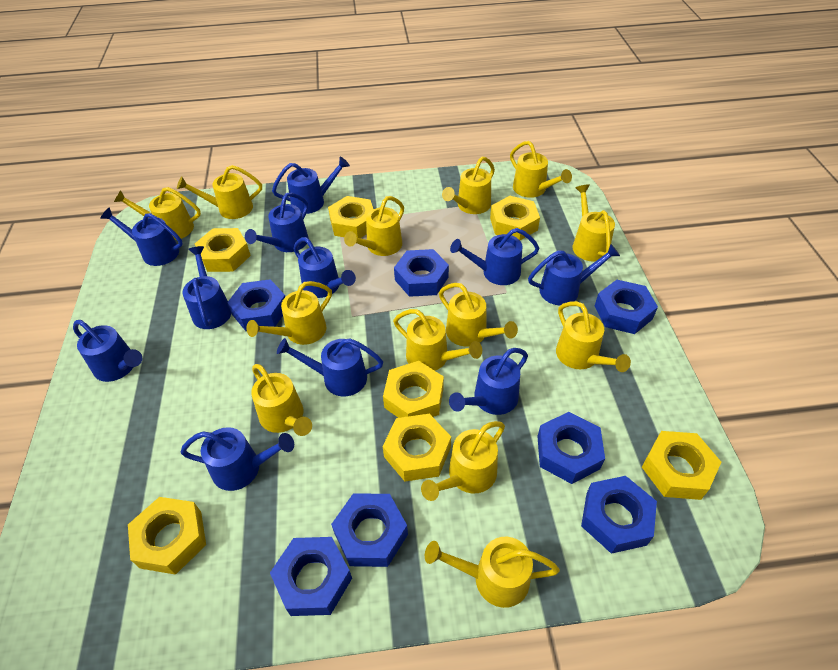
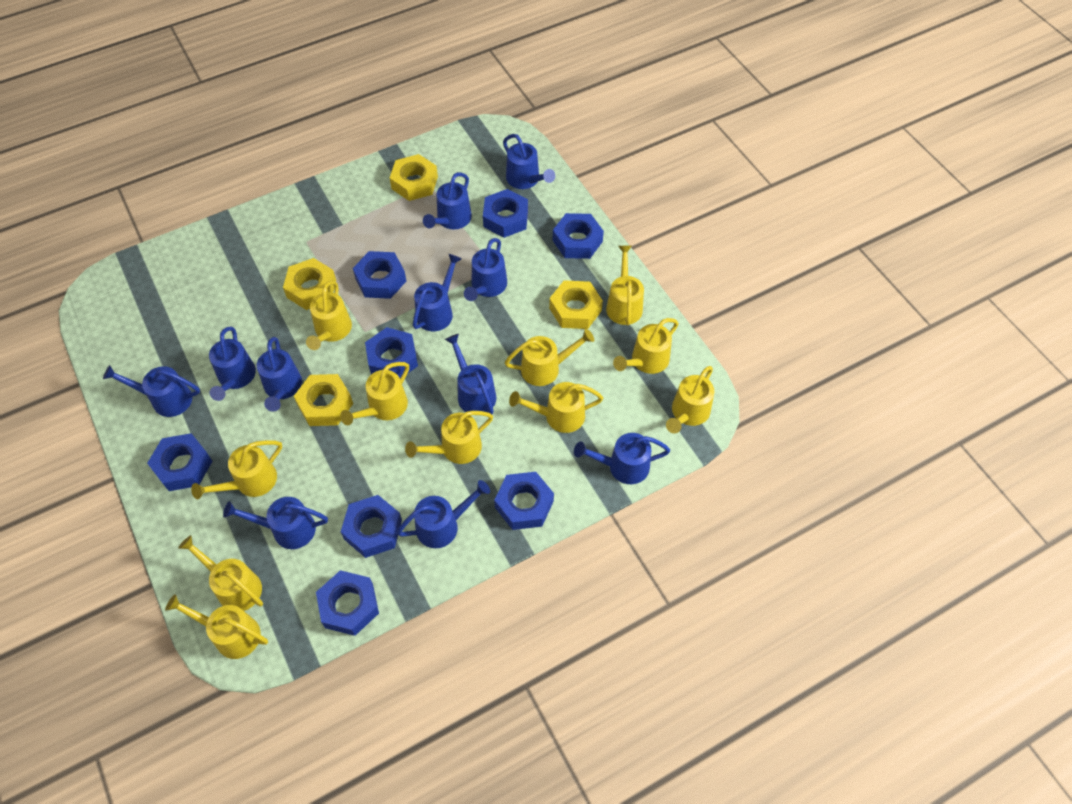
blue nut: 7 -> 8
yellow nut: 7 -> 4
yellow watering can: 13 -> 11

